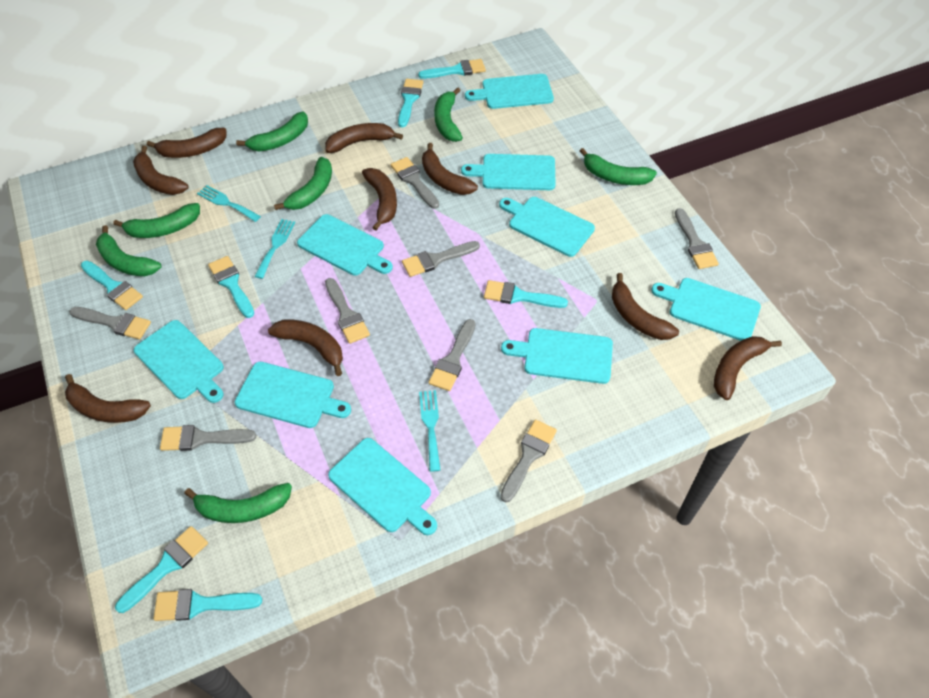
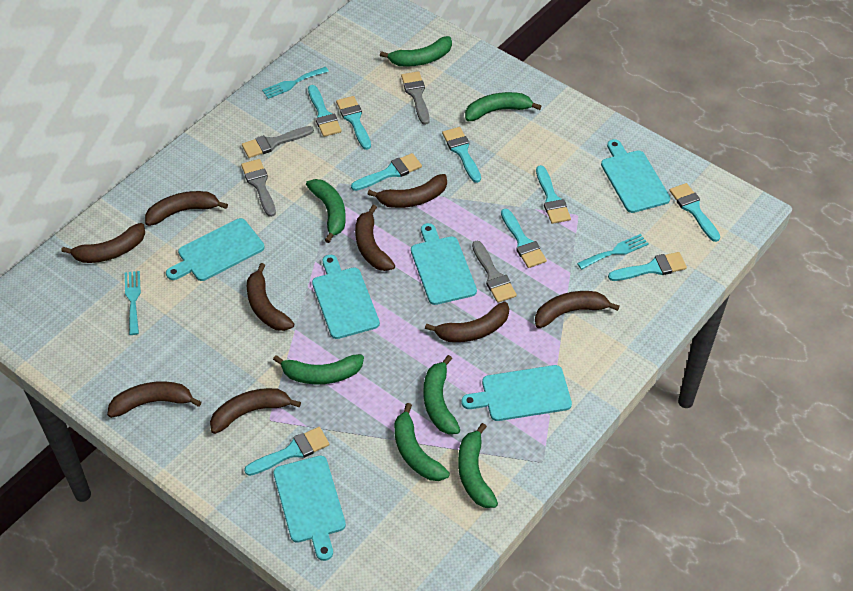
grey brush: 8 -> 4
turquoise brush: 7 -> 9
turquoise cutting board: 9 -> 6

